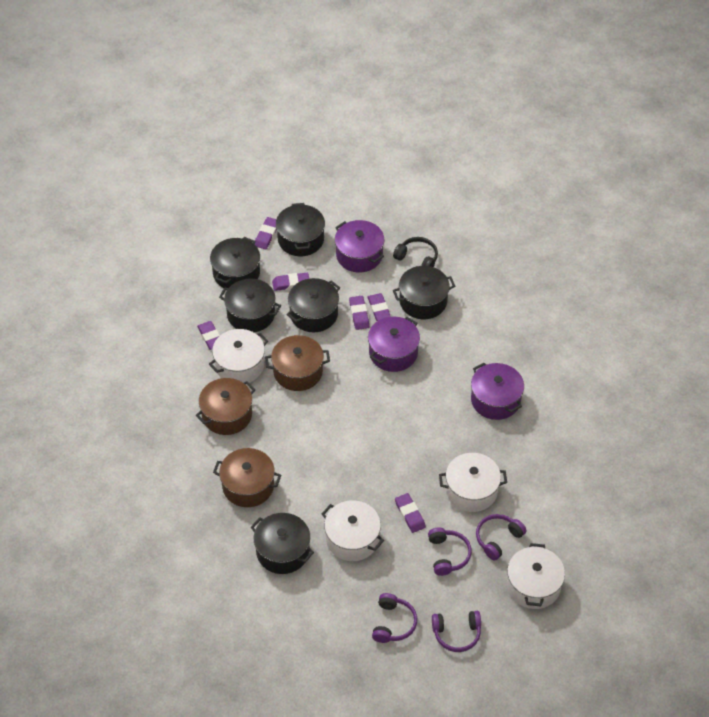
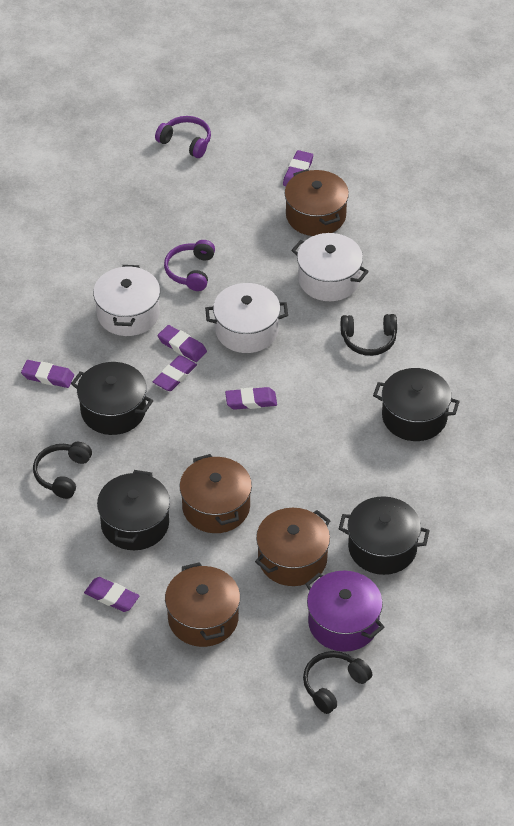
black headphones: 1 -> 3
black pot: 6 -> 4
brown pot: 3 -> 4
purple headphones: 4 -> 2
purple pot: 3 -> 1
white pot: 4 -> 3

